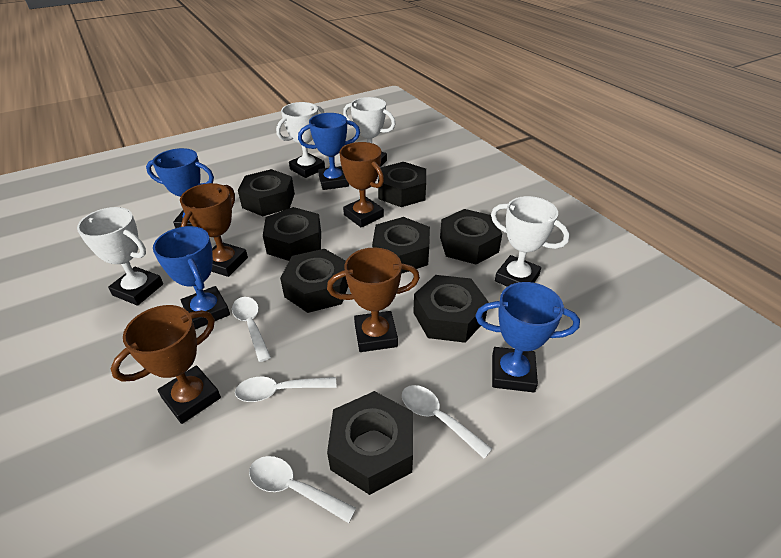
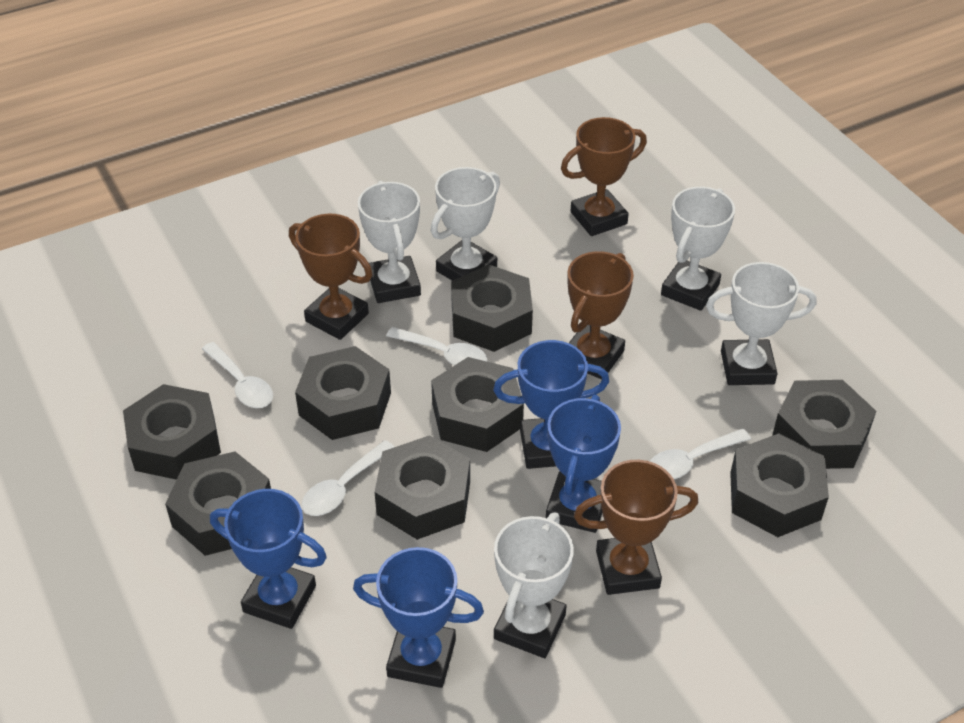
white trophy: 4 -> 5

